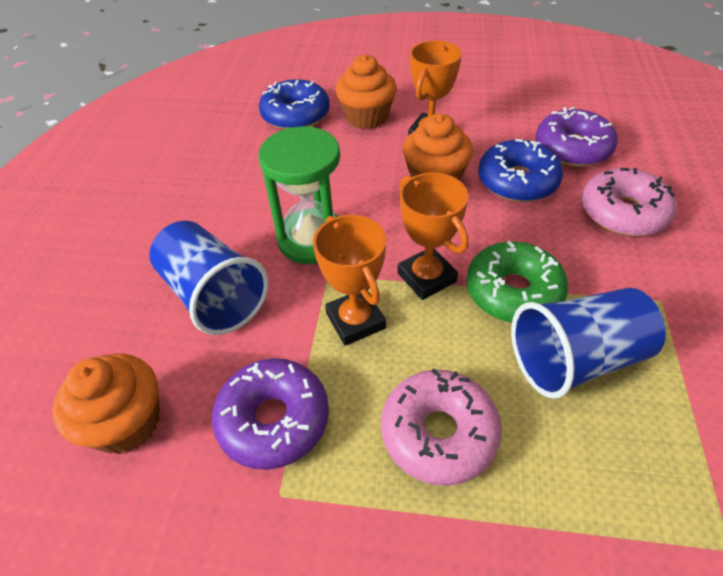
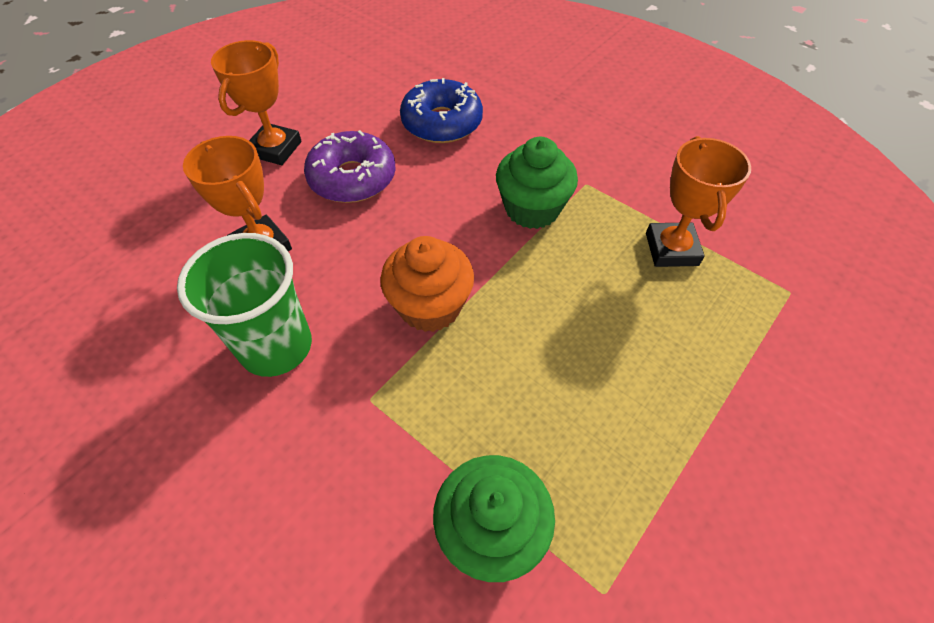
blue cup: 2 -> 0
blue donut: 2 -> 1
green cup: 0 -> 1
green cupcake: 0 -> 2
green donut: 1 -> 0
green hourglass: 1 -> 0
orange cupcake: 3 -> 1
pink donut: 2 -> 0
purple donut: 2 -> 1

